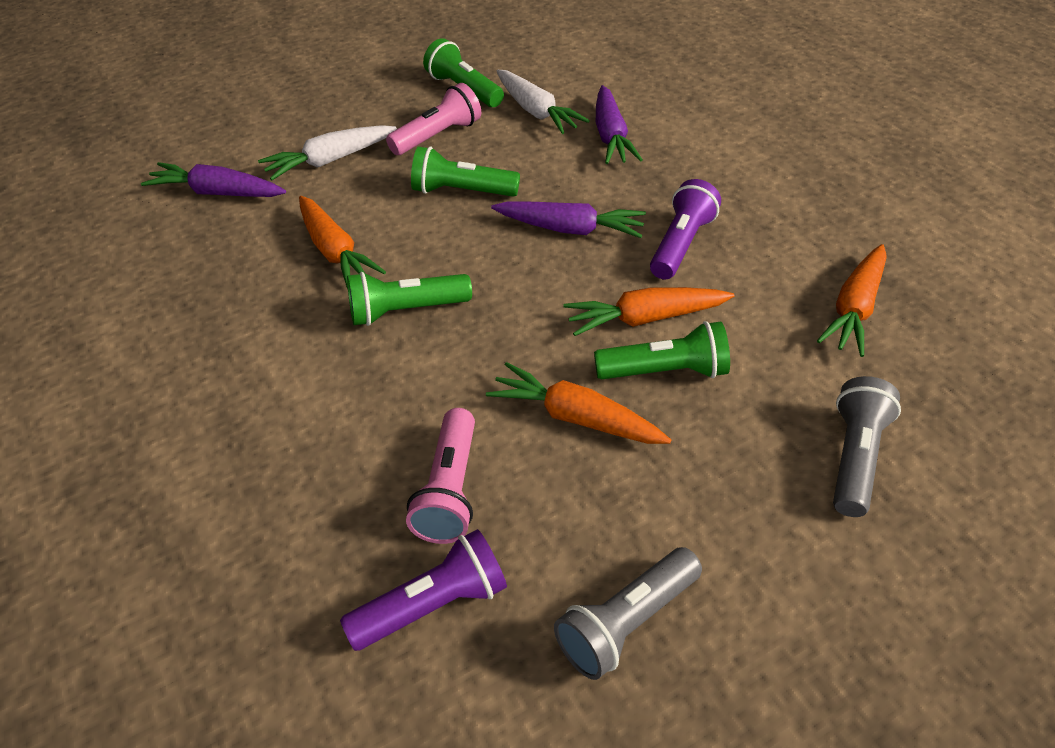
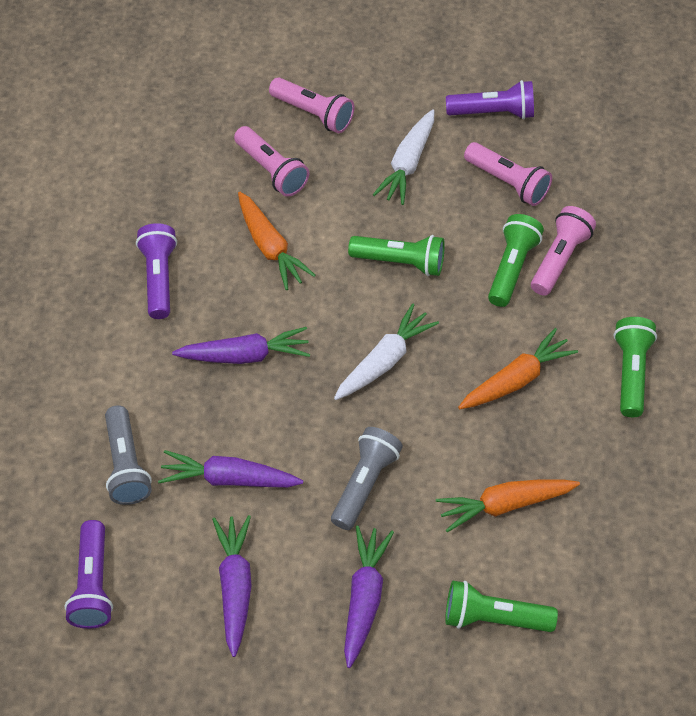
orange carrot: 4 -> 3
pink flashlight: 2 -> 4
purple carrot: 3 -> 4
purple flashlight: 2 -> 3

